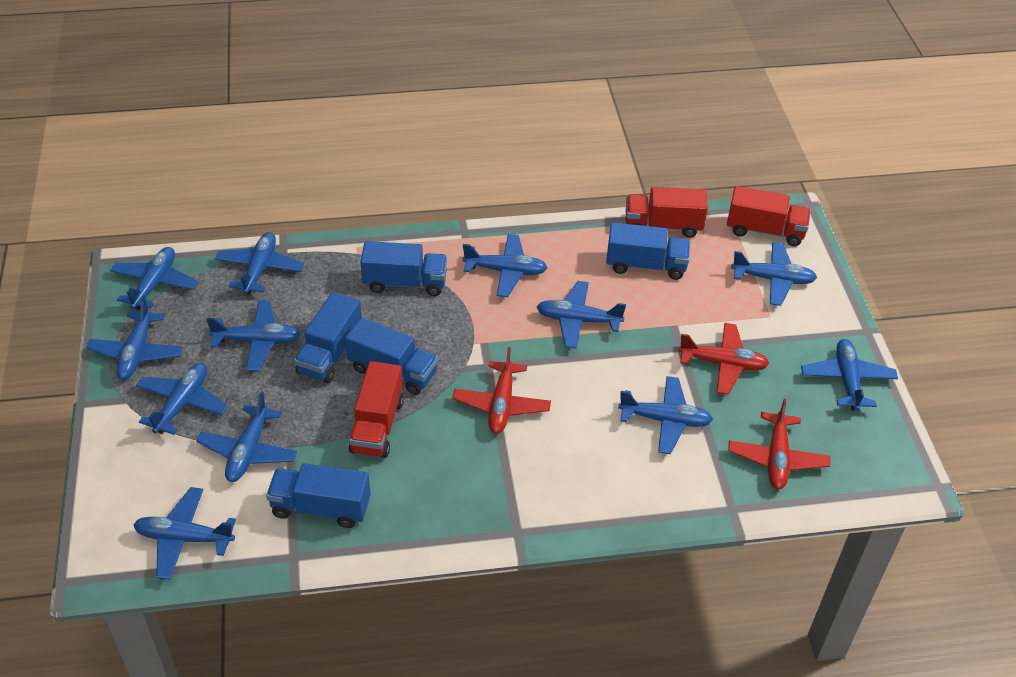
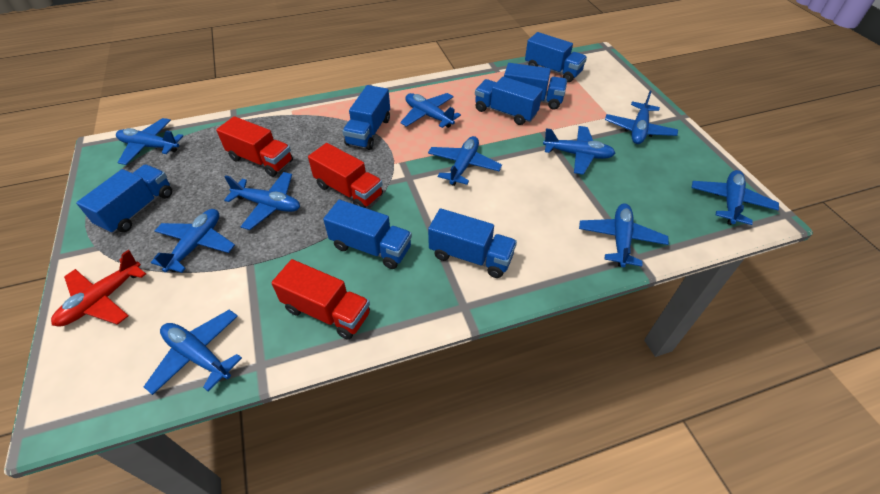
blue plane: 12 -> 10
blue truck: 5 -> 7
red plane: 3 -> 1

